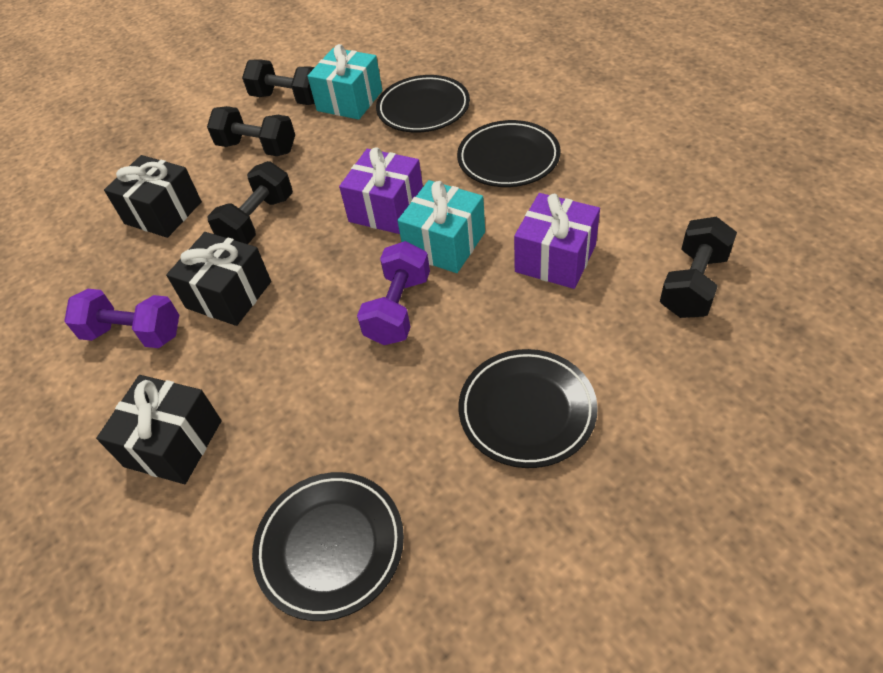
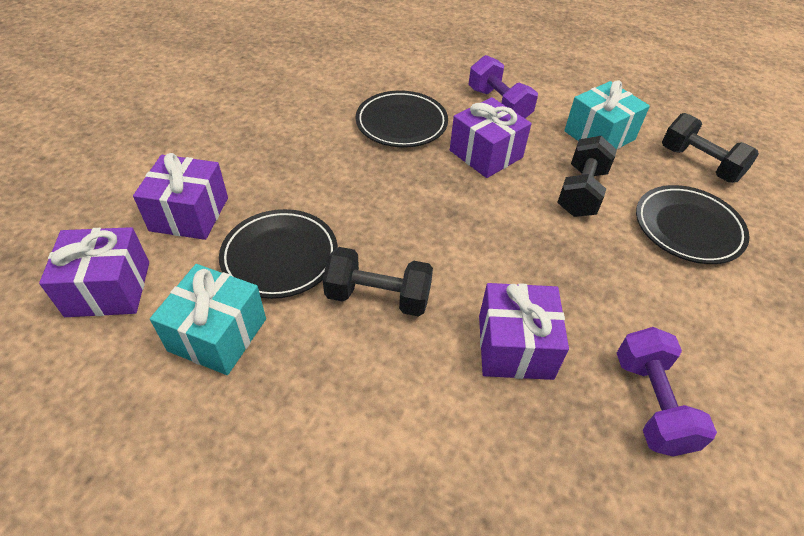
black dumbbell: 4 -> 3
black gift: 3 -> 0
black plate: 4 -> 3
purple gift: 2 -> 4

